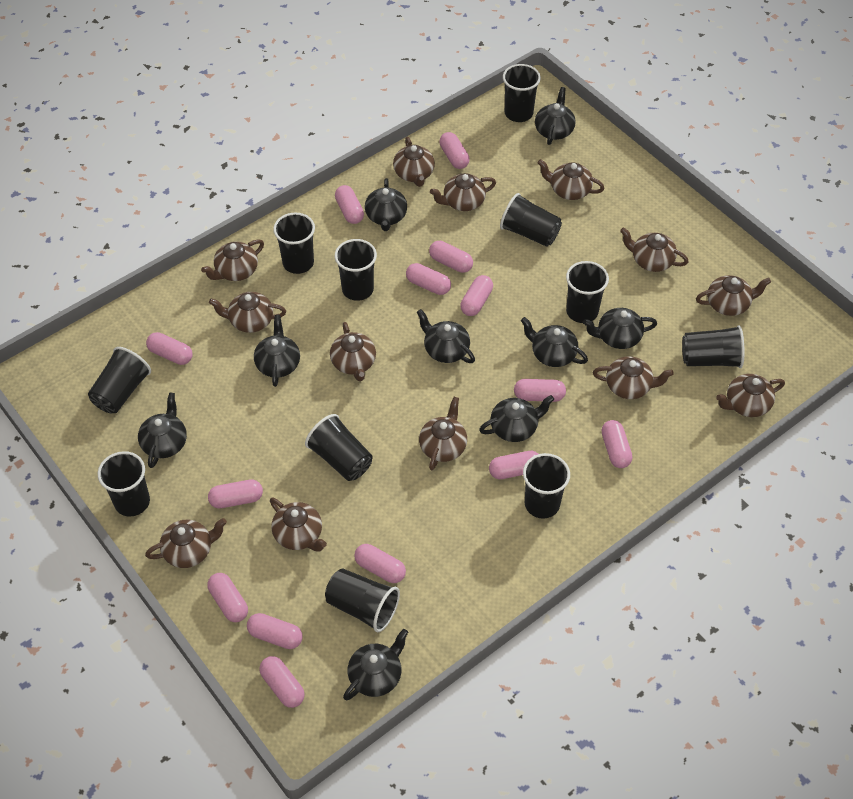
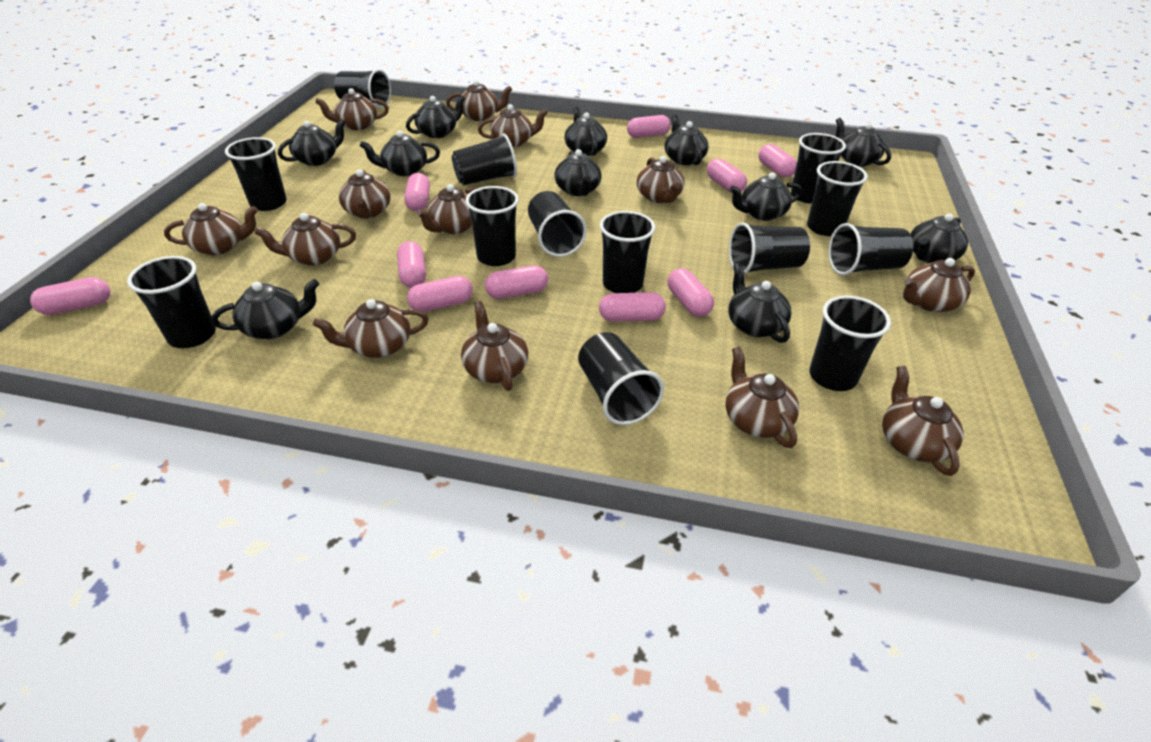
black cup: 11 -> 13
black teapot: 9 -> 11
pink capsule: 14 -> 10

